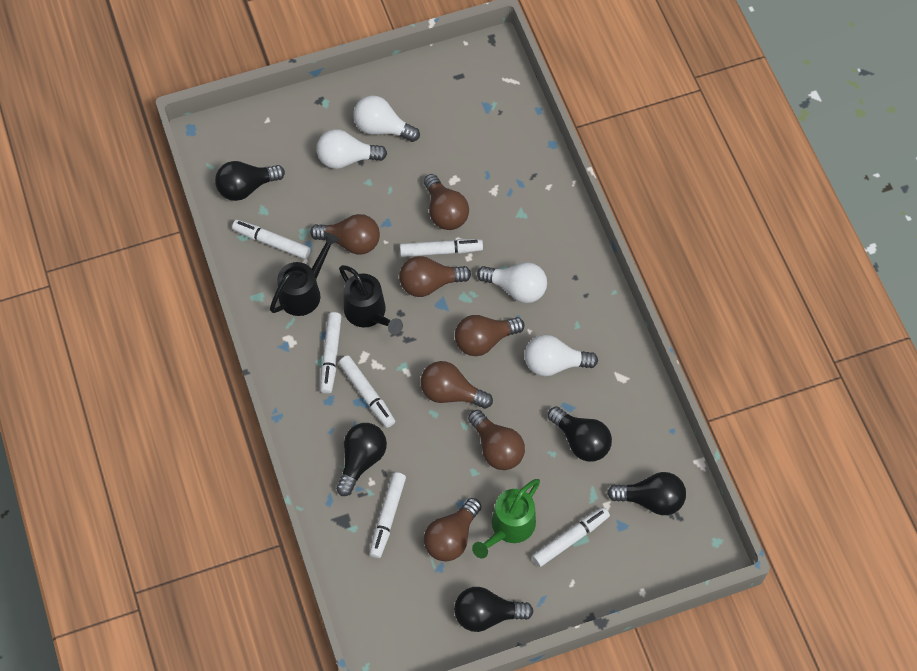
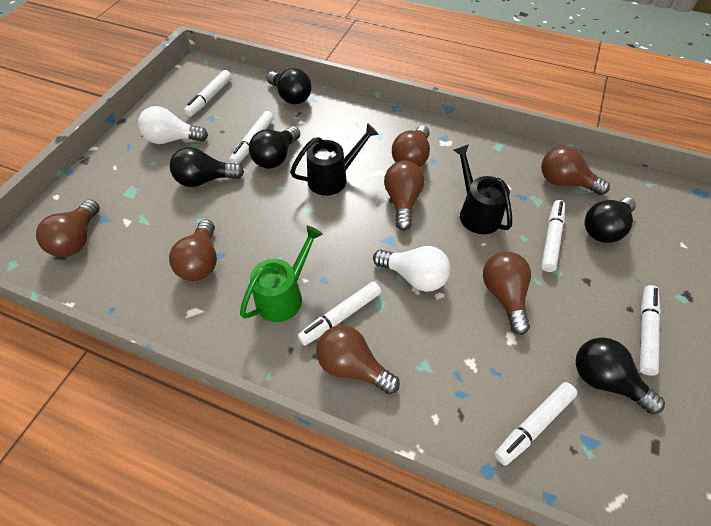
white light bulb: 4 -> 2

